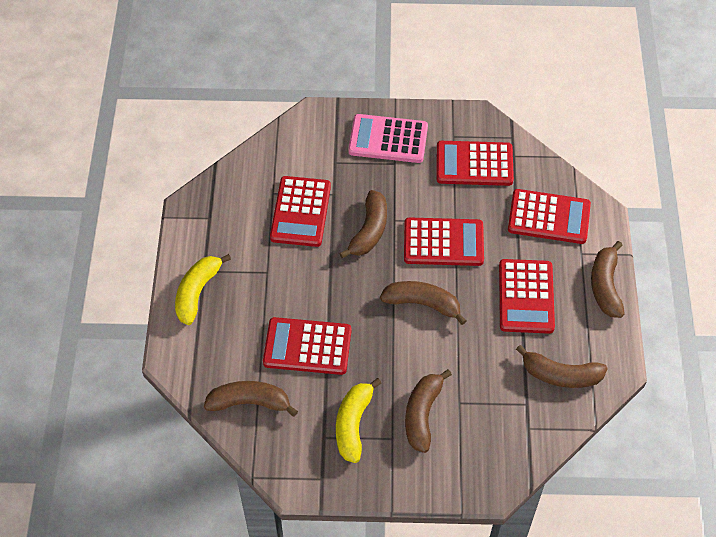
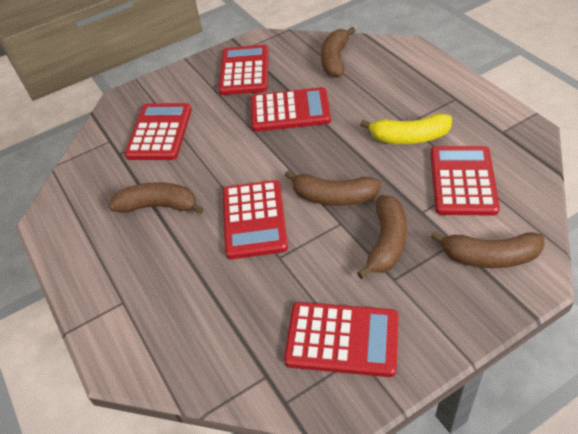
brown banana: 6 -> 5
pink calculator: 1 -> 0
yellow banana: 2 -> 1

